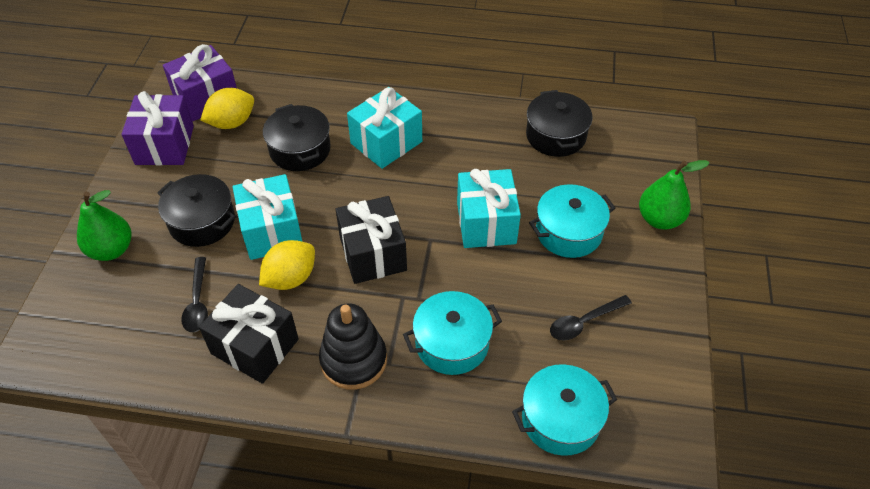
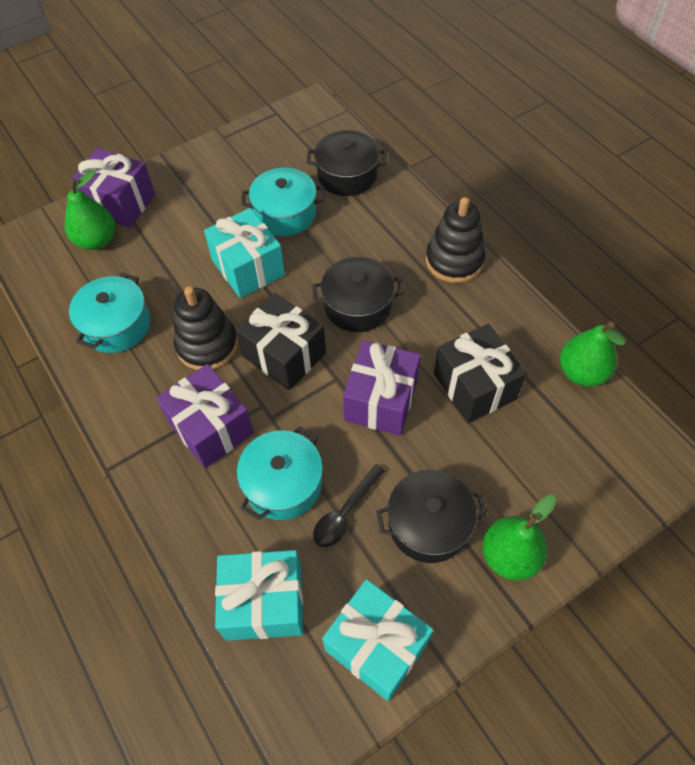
black spoon: 2 -> 1
black stacking toy: 1 -> 2
green pear: 2 -> 3
purple gift: 2 -> 3
yellow lemon: 2 -> 0

